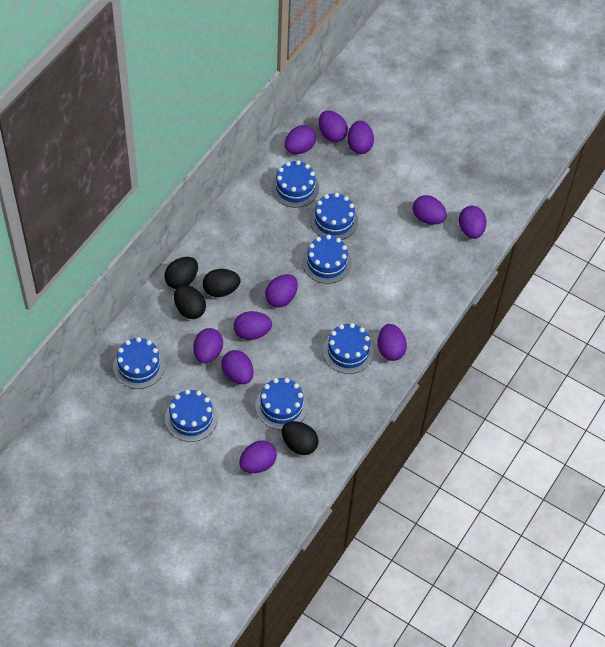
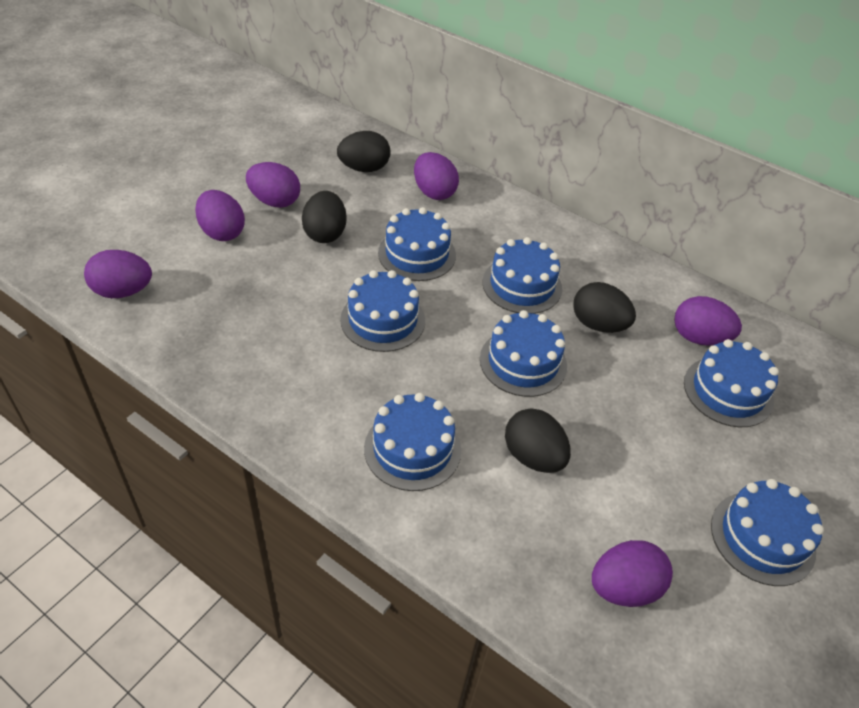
purple egg: 11 -> 6

